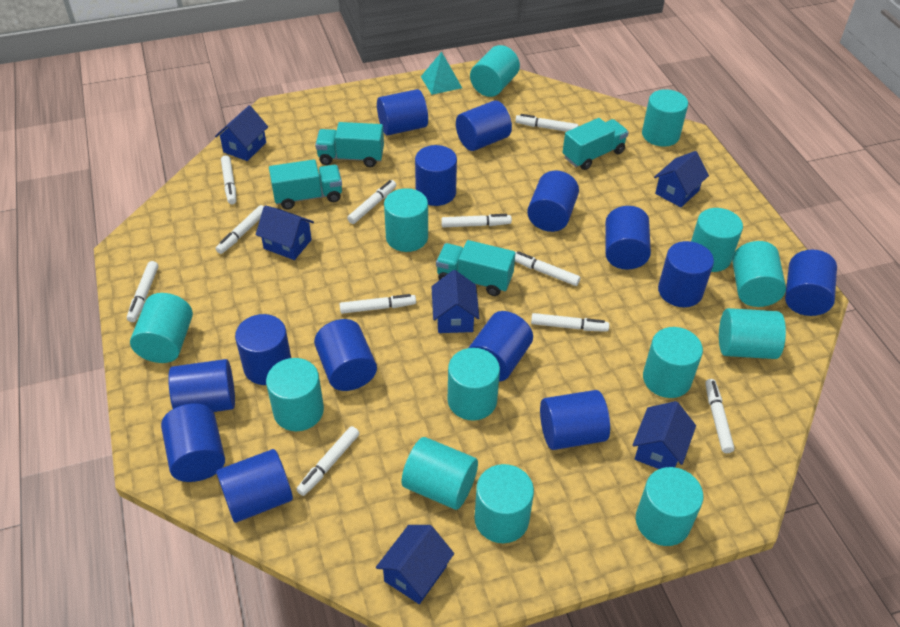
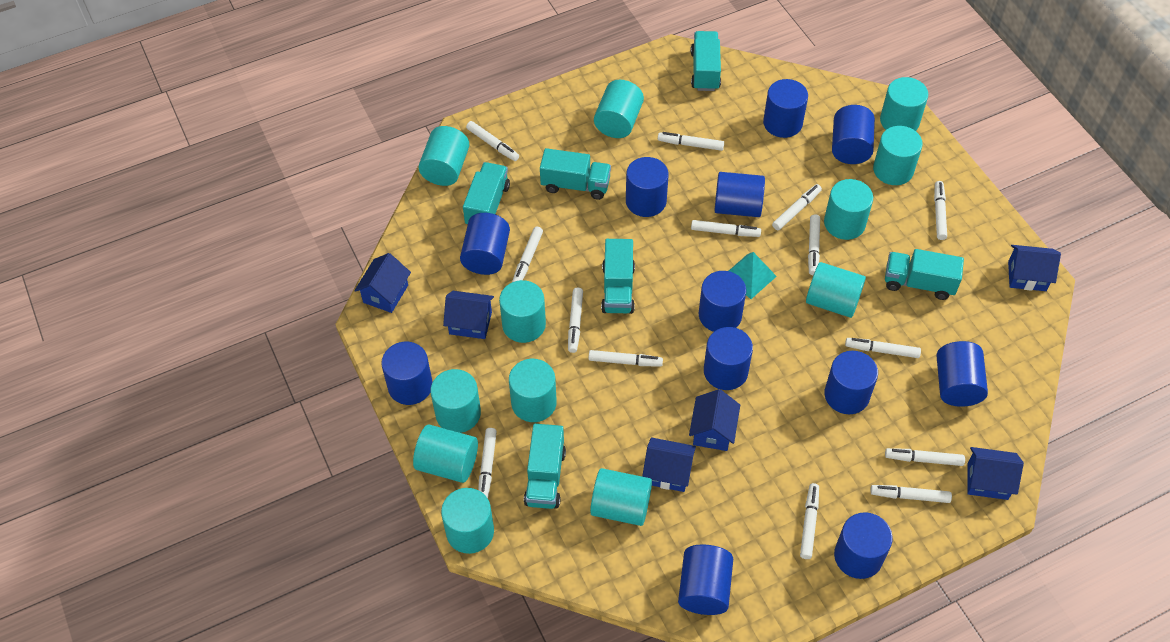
blue cylinder: 14 -> 12
turquoise cylinder: 13 -> 12
turquoise truck: 4 -> 6
white marker: 11 -> 14

